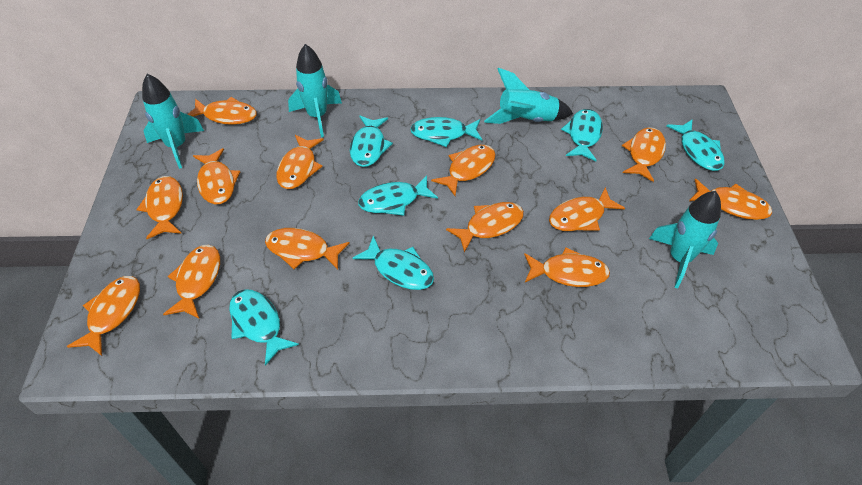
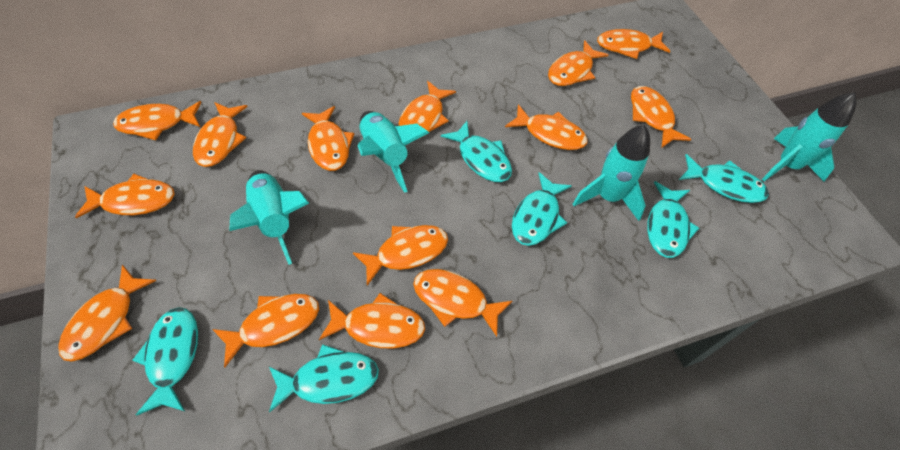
orange fish: 13 -> 14
turquoise fish: 7 -> 6

